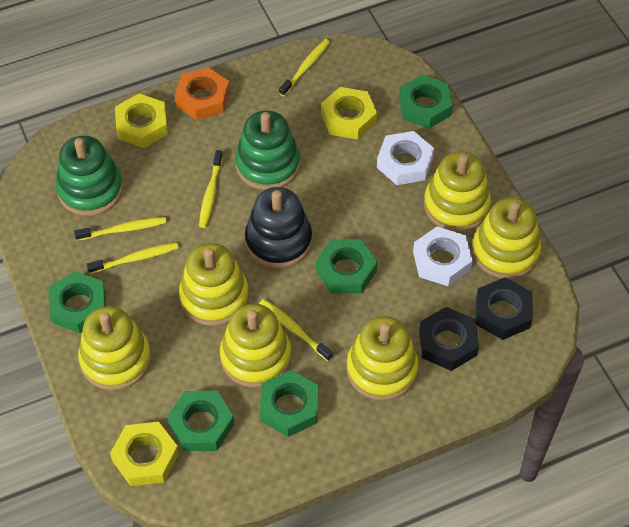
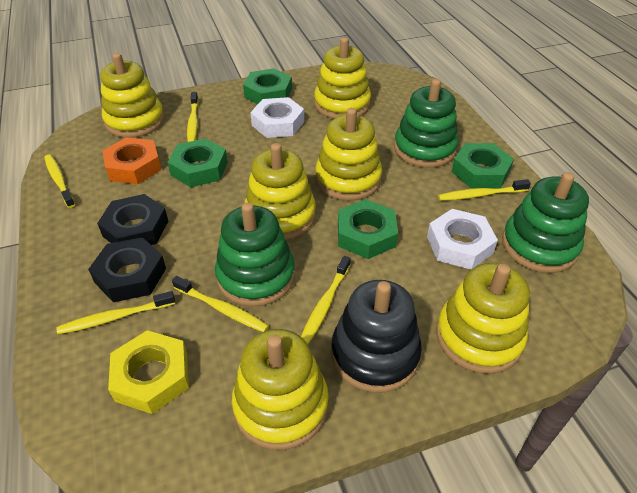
green nut: 5 -> 4
green stacking toy: 2 -> 3
yellow nut: 3 -> 1
yellow toothbrush: 5 -> 6

